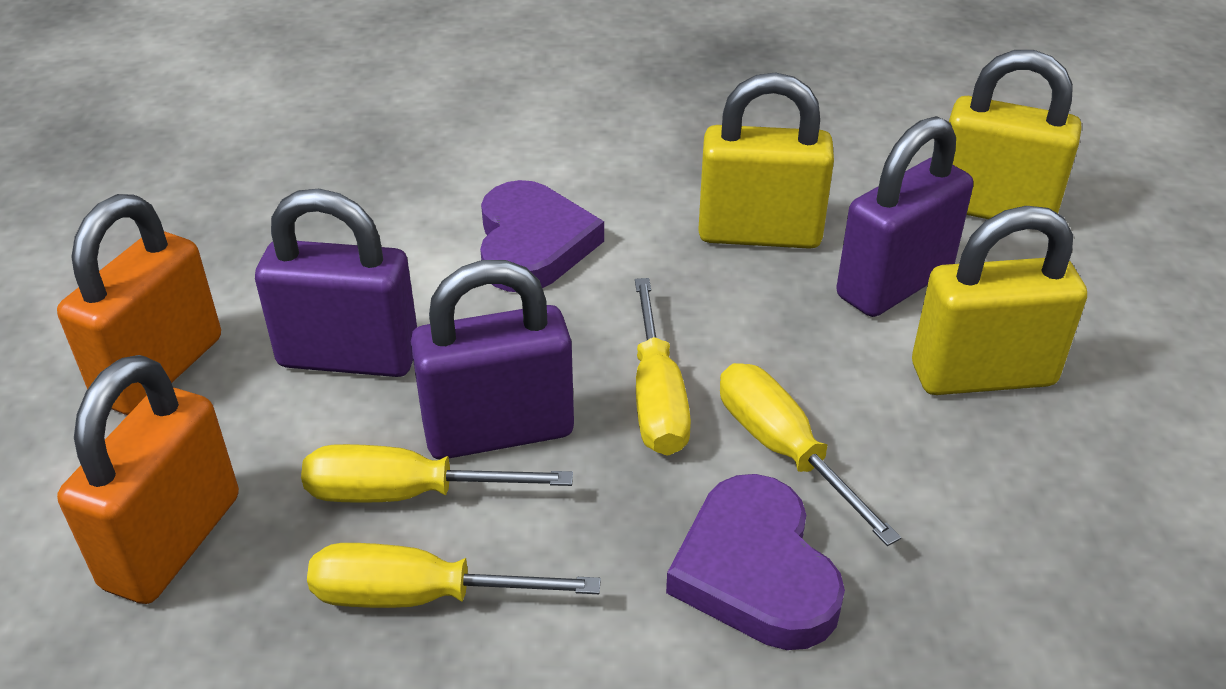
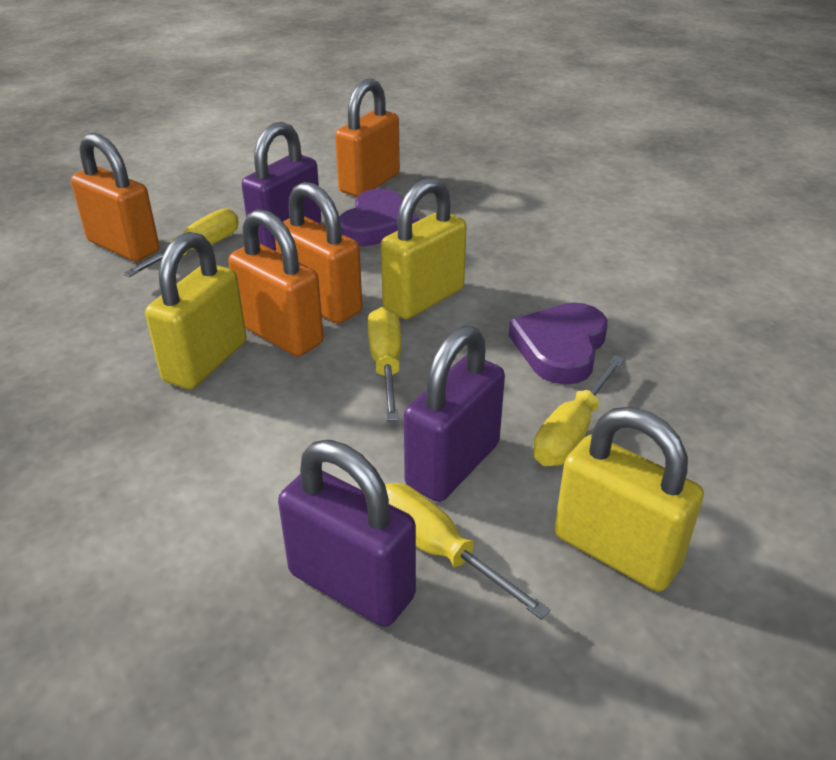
orange padlock: 2 -> 4

